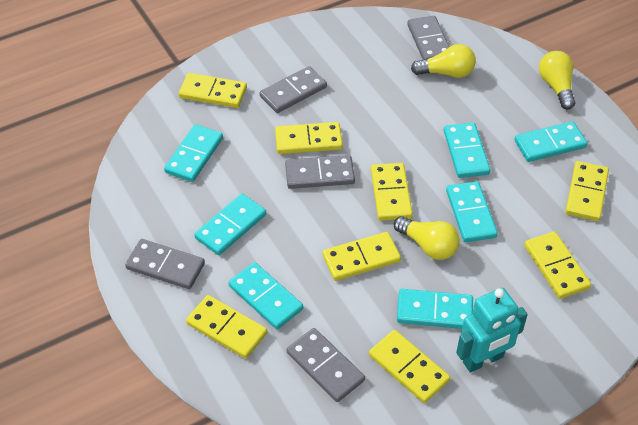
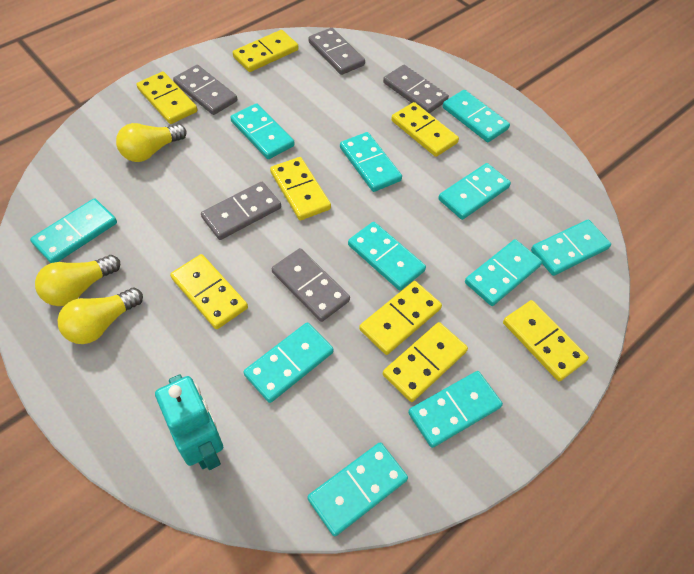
turquoise domino: 7 -> 11

